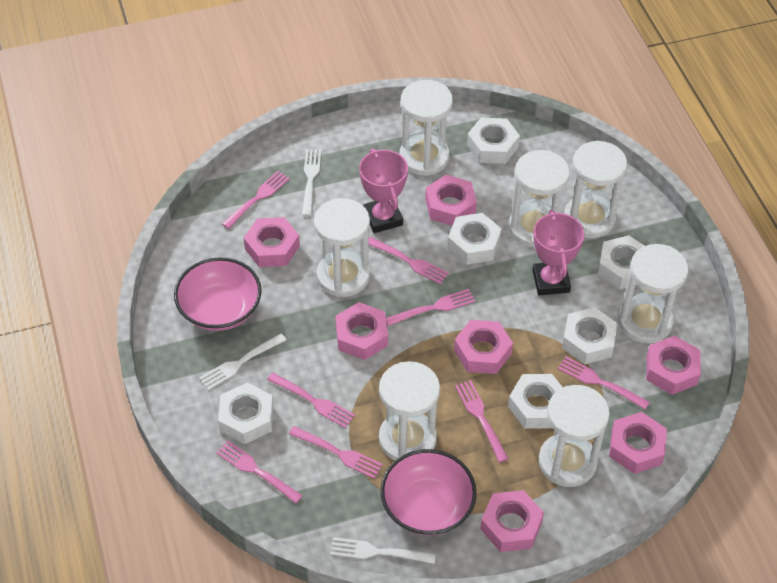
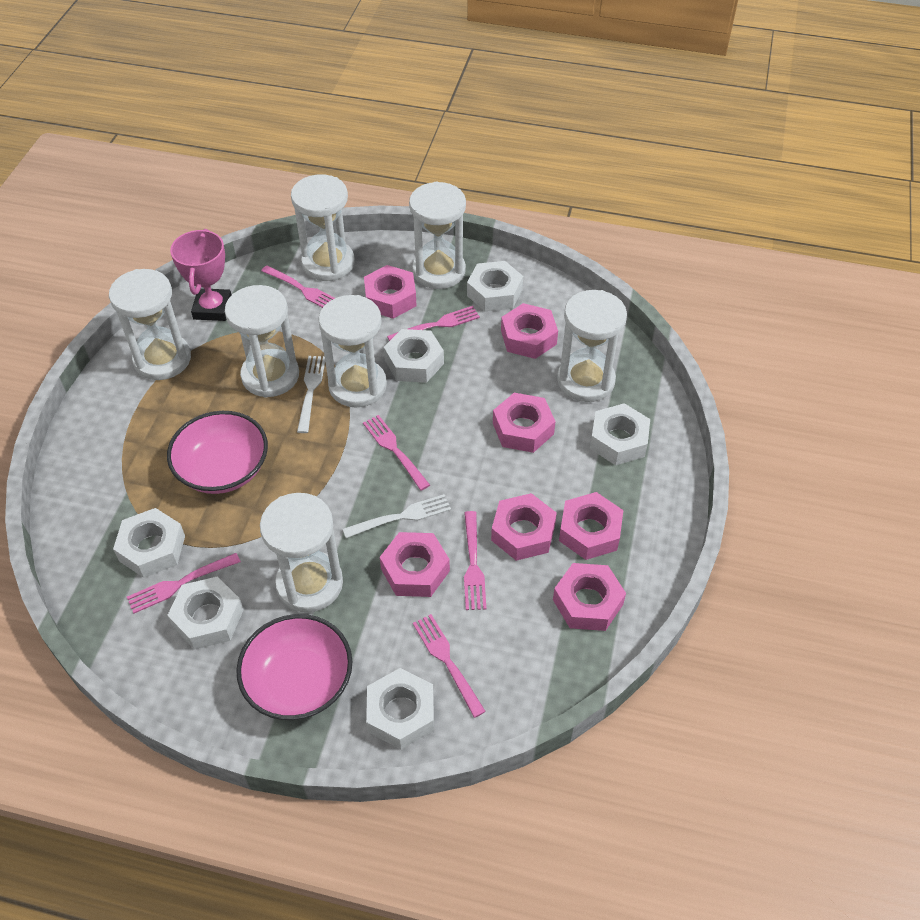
pink fork: 8 -> 6
pink trophy: 2 -> 1
white fork: 3 -> 2

